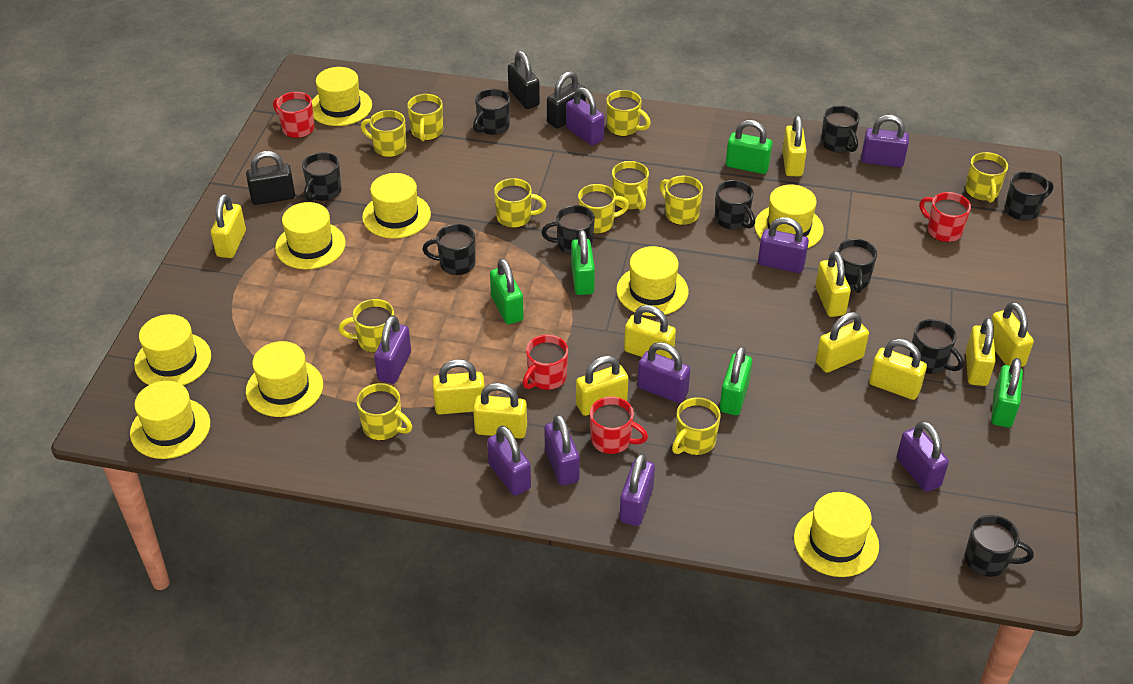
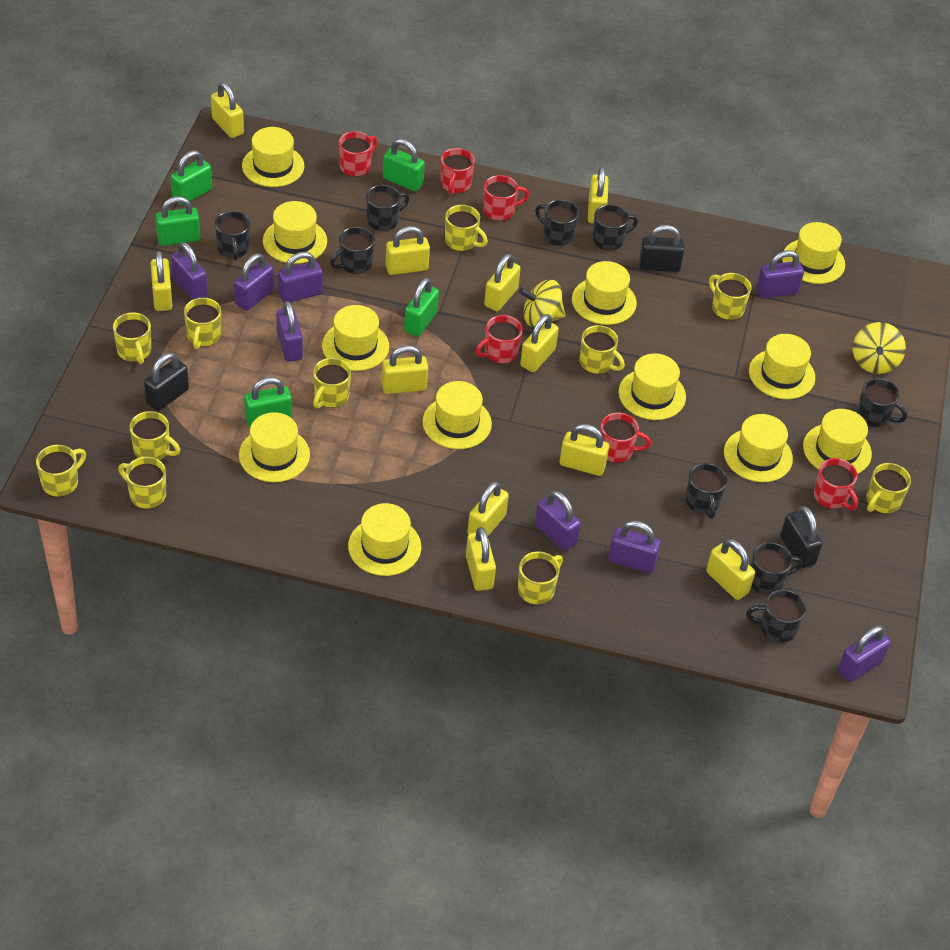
black mug: 10 -> 9
purple padlock: 9 -> 8
red mug: 4 -> 6
yellow hat: 9 -> 12
yellow spinning top: 0 -> 2

